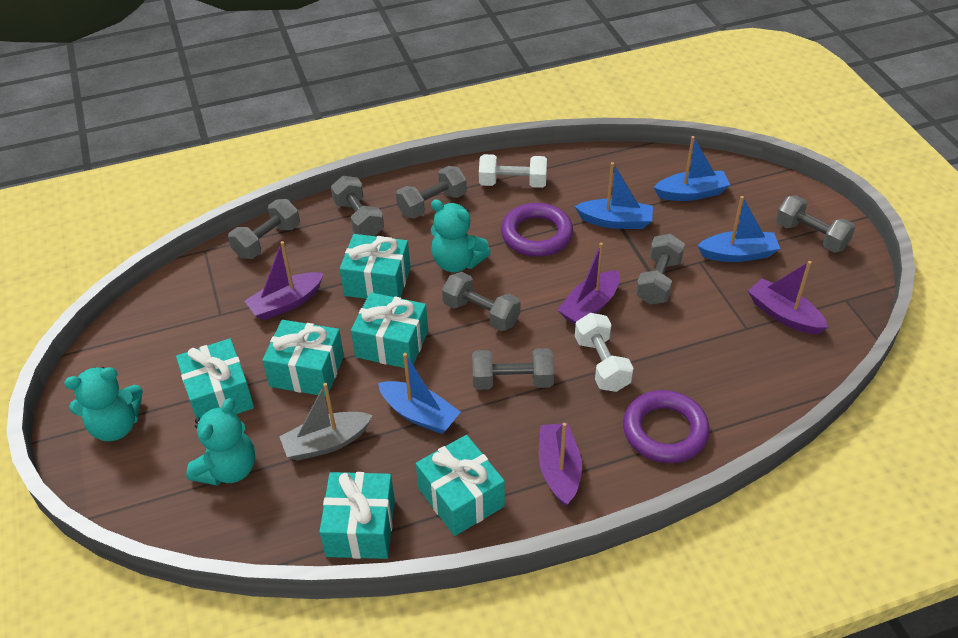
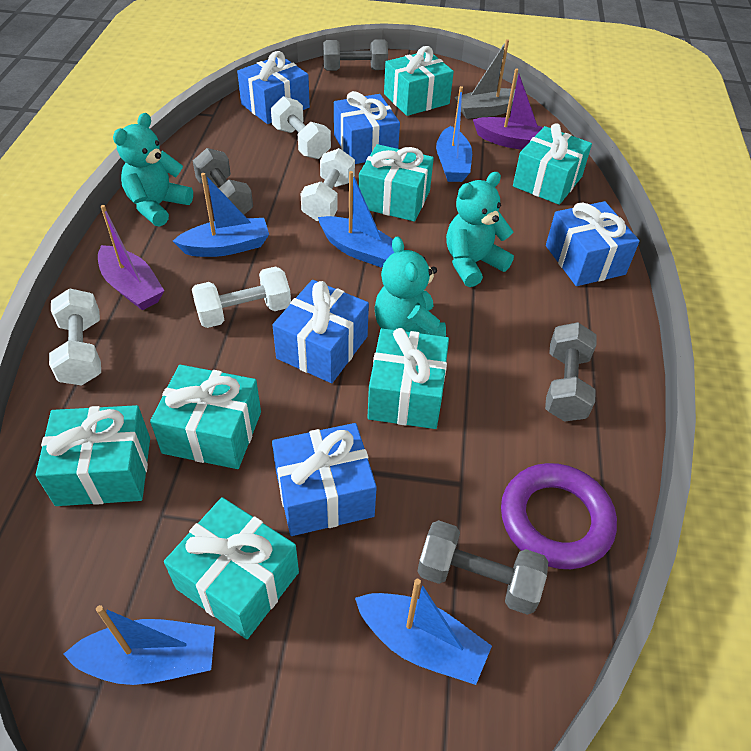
blue boat: 4 -> 5
blue gift: 0 -> 5
grey dumbbell: 7 -> 4
purple boat: 4 -> 2
purple ring: 2 -> 1
turquoise gift: 6 -> 7
white dumbbell: 2 -> 4

